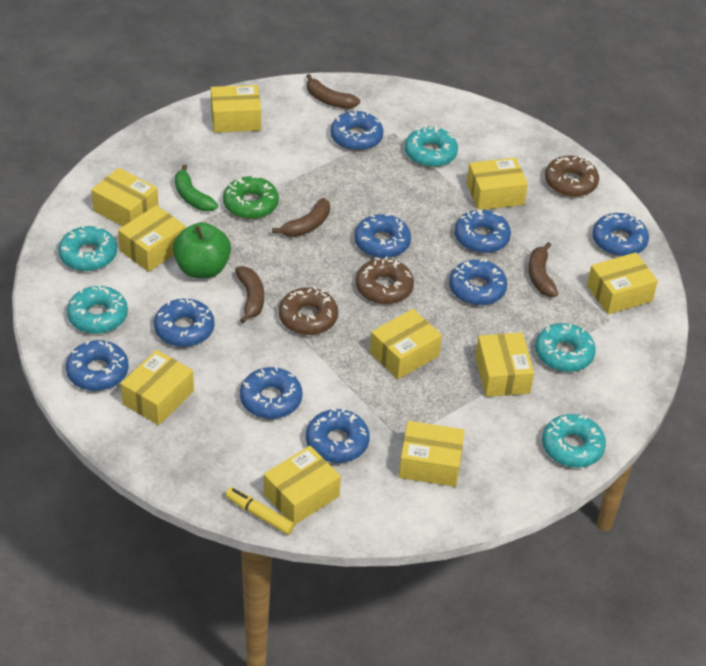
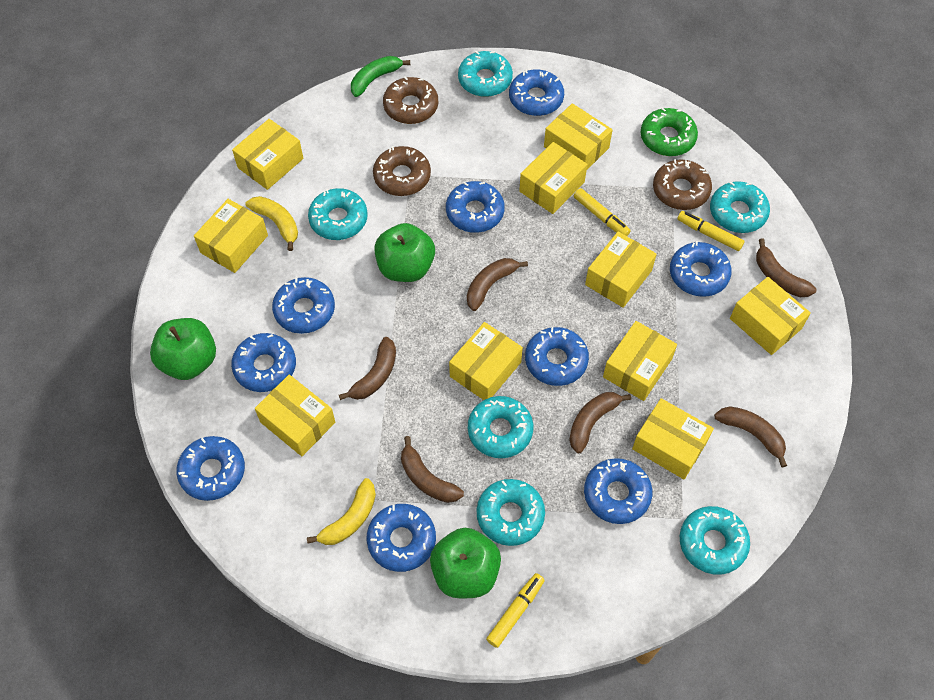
brown banana: 4 -> 6
green apple: 1 -> 3
turquoise donut: 5 -> 6
yellow banana: 0 -> 2
yellow marker: 1 -> 3

